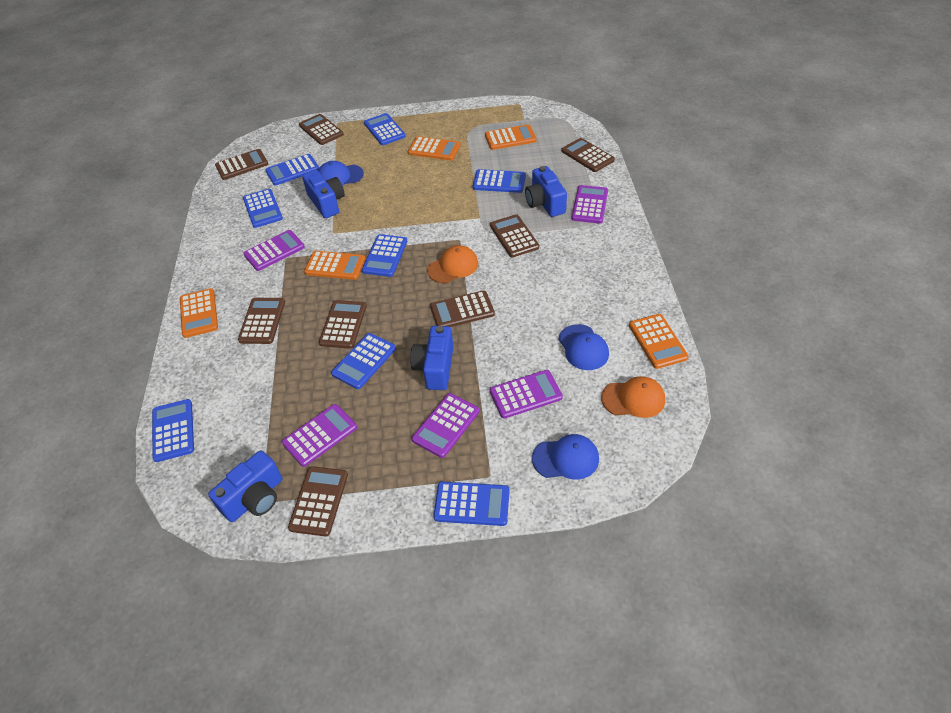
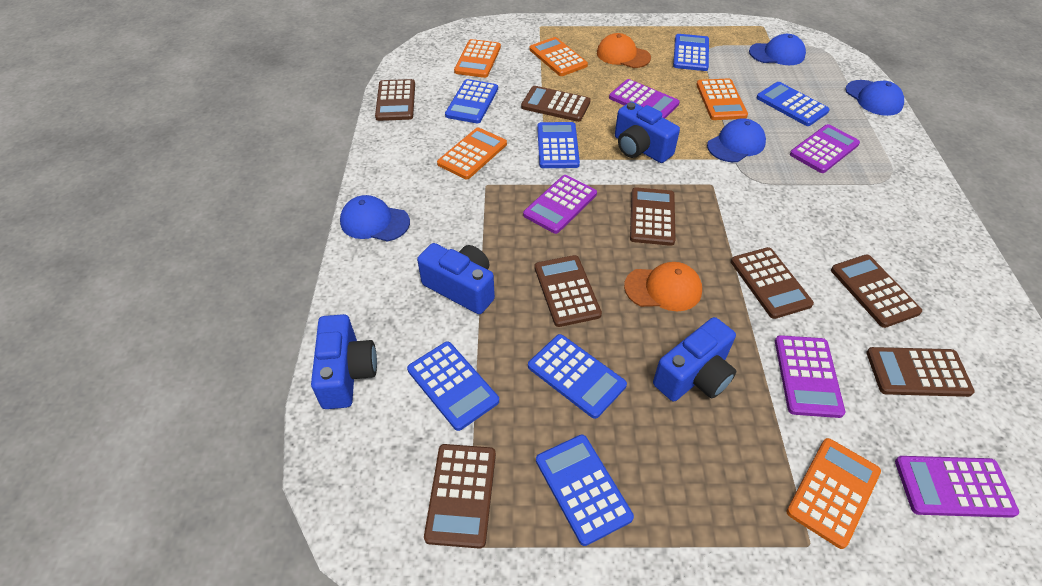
blue calculator: 8 -> 7
blue cap: 3 -> 4

